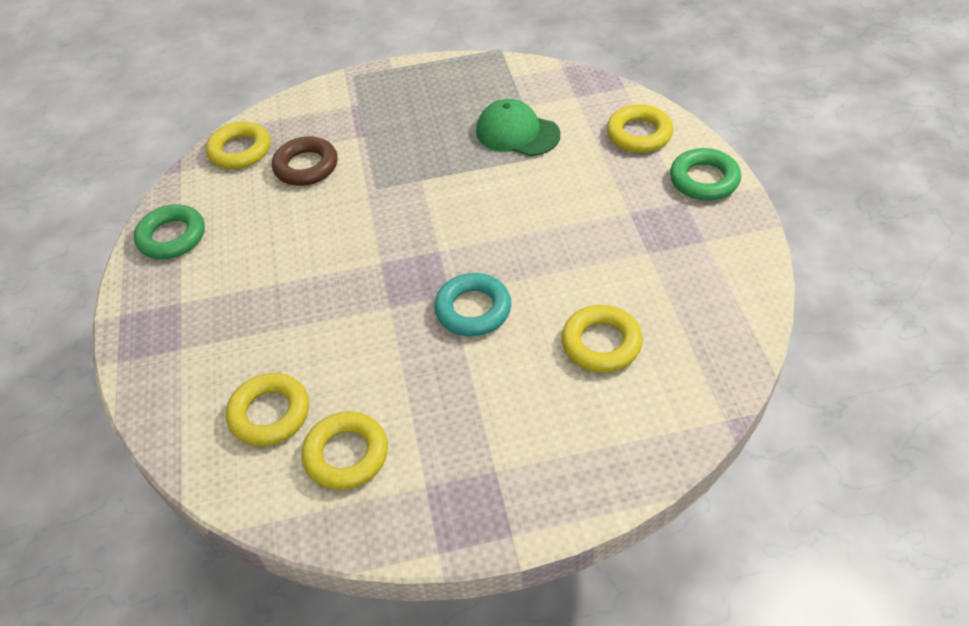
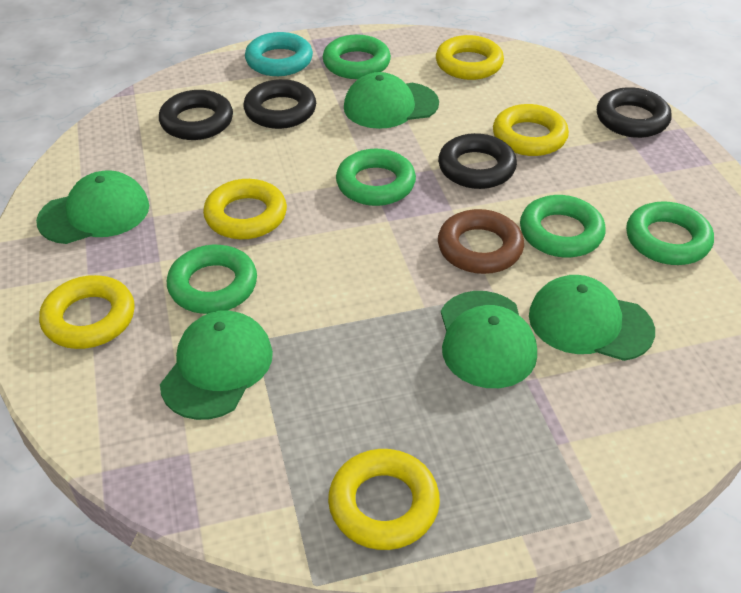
black ring: 0 -> 4
green cap: 1 -> 5
green ring: 2 -> 5

